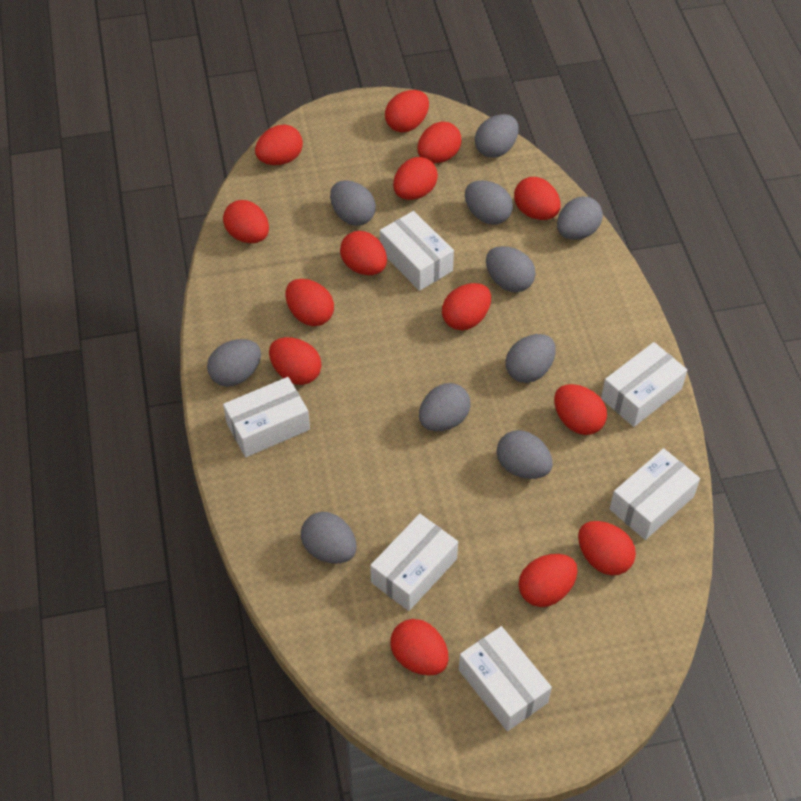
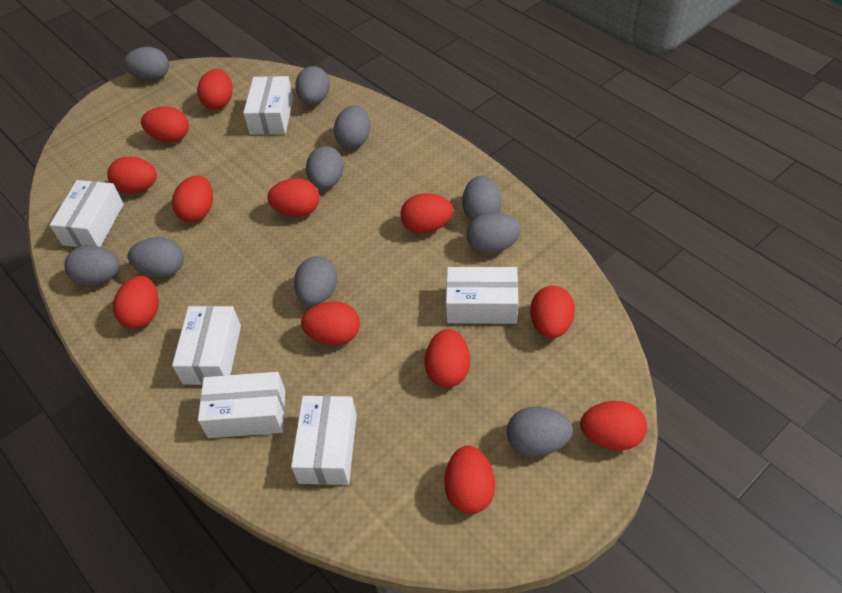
red egg: 14 -> 12

